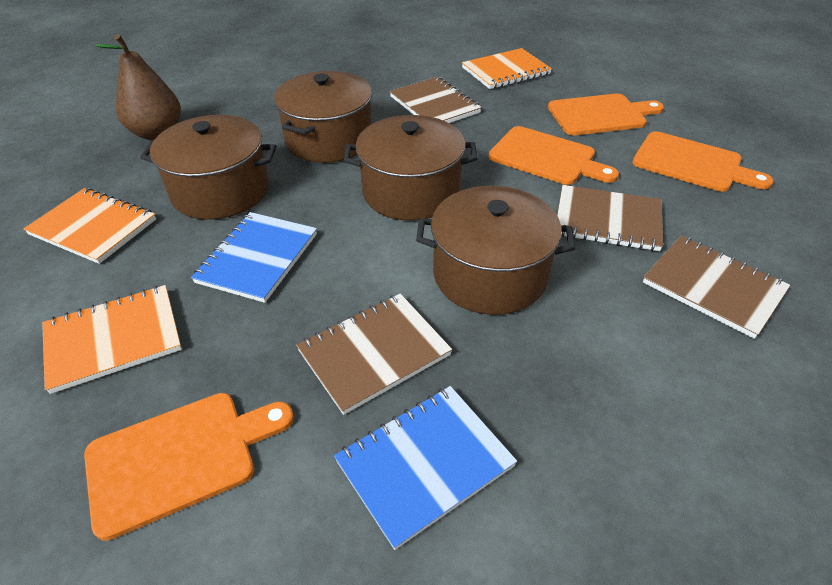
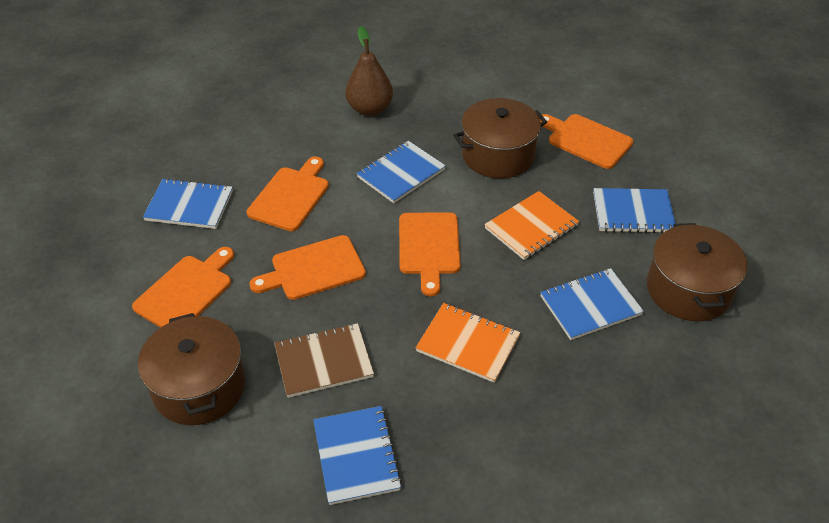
blue notebook: 2 -> 5
brown notebook: 4 -> 1
brown pot: 4 -> 3
orange cutting board: 4 -> 5
orange notebook: 3 -> 2

